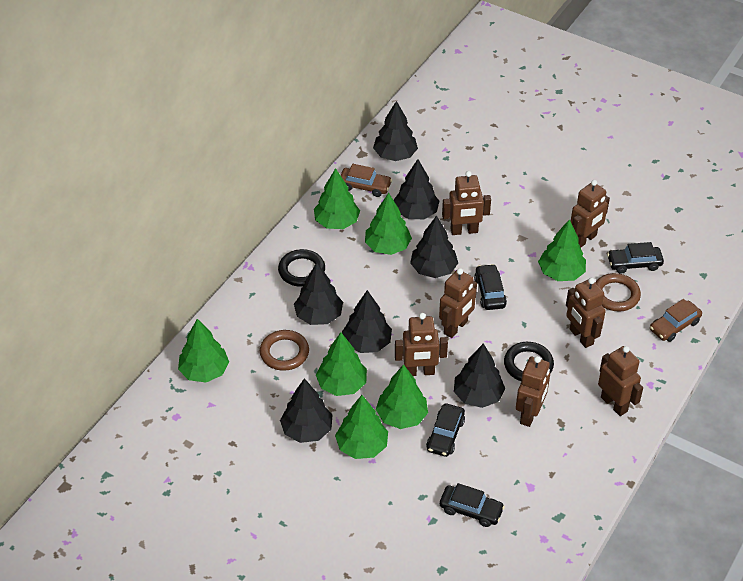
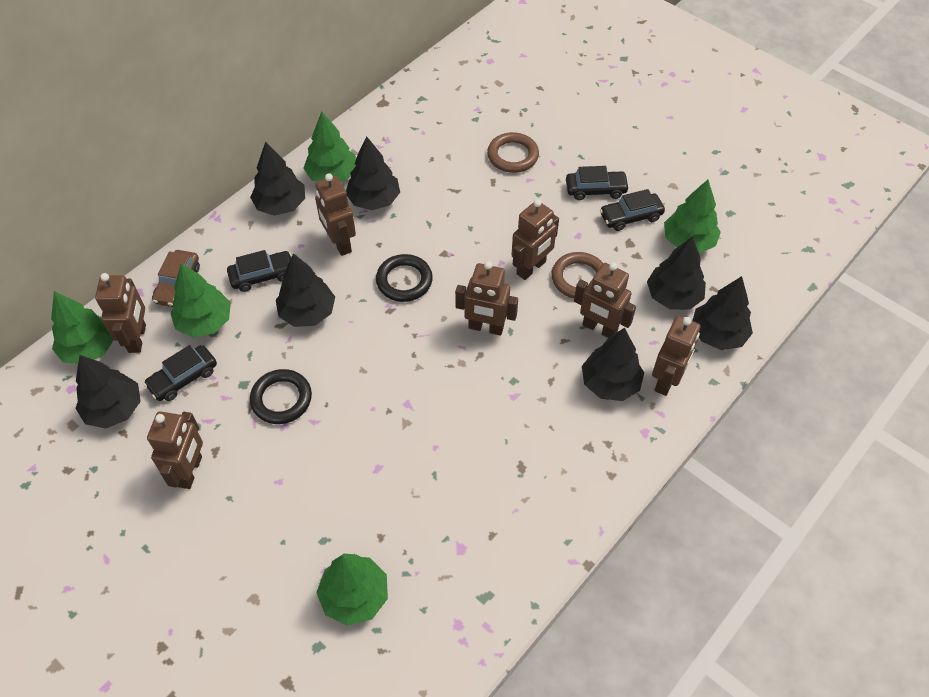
brown car: 2 -> 1
green tree: 7 -> 5

